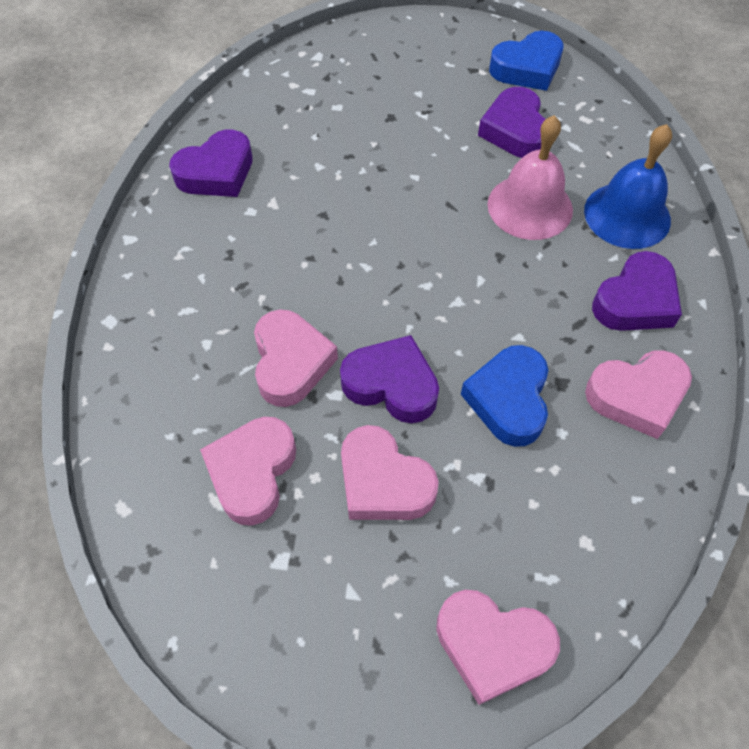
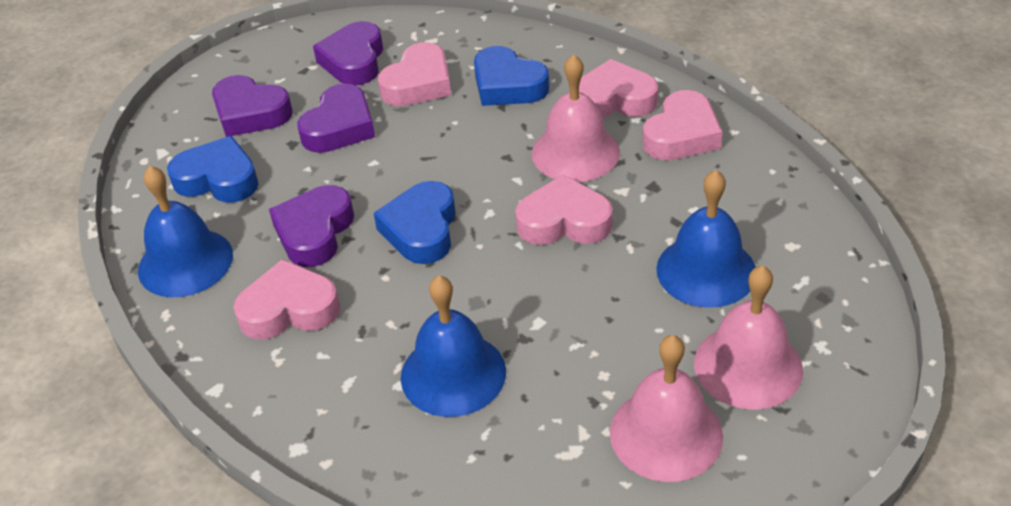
blue bell: 1 -> 3
blue heart: 2 -> 3
pink bell: 1 -> 3

